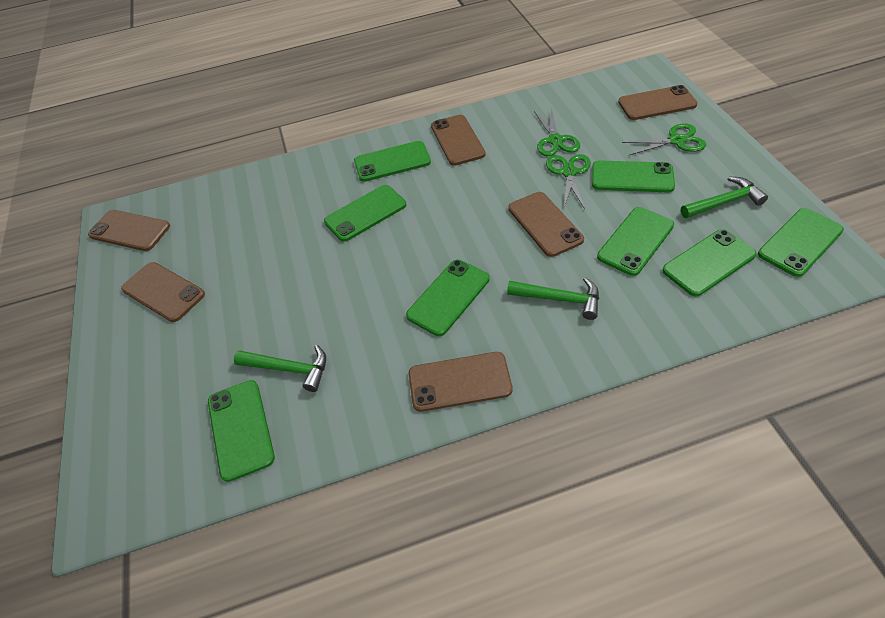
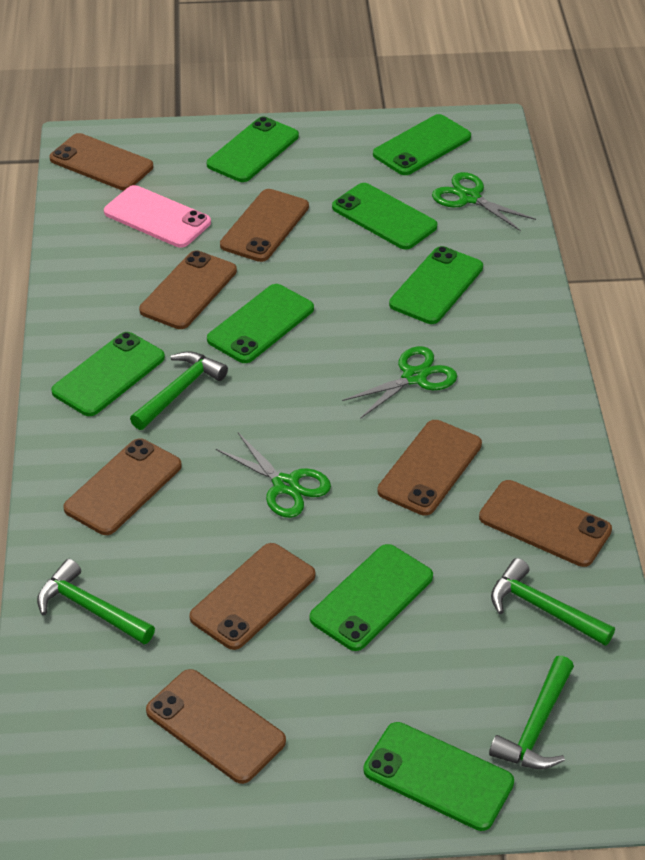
brown phone: 6 -> 8
green hammer: 3 -> 4
pink phone: 0 -> 1

